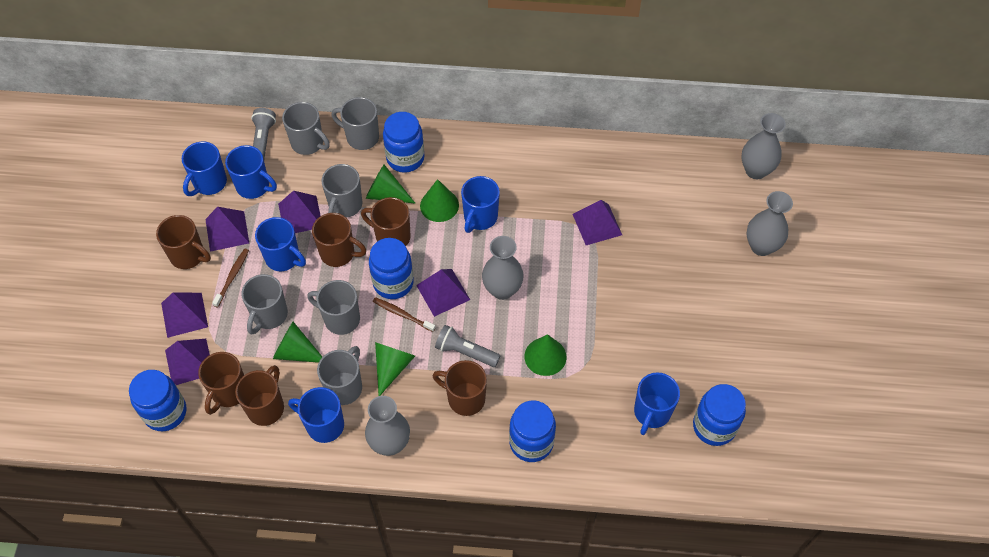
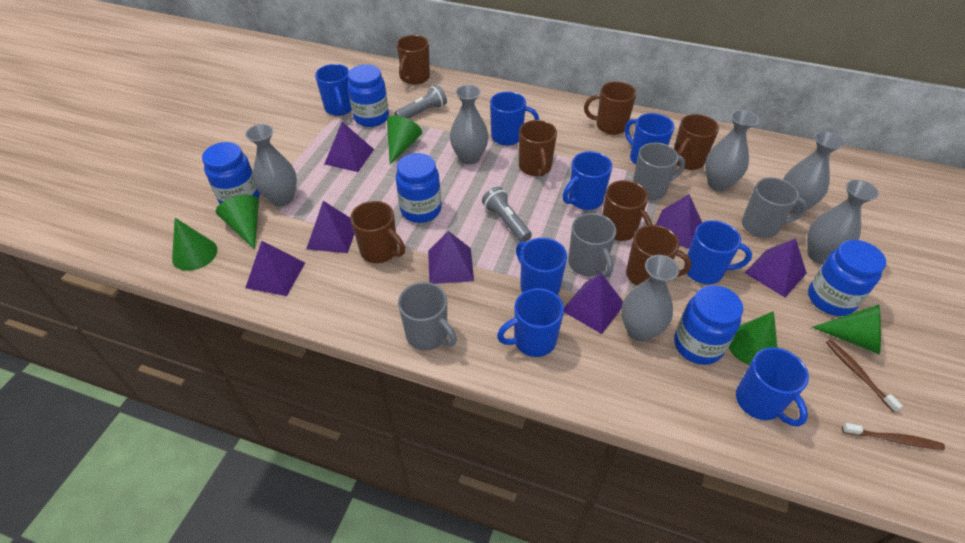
blue mug: 6 -> 8
brown mug: 6 -> 7
grey mug: 6 -> 4
grey vase: 4 -> 6
purple pyramid: 6 -> 7

